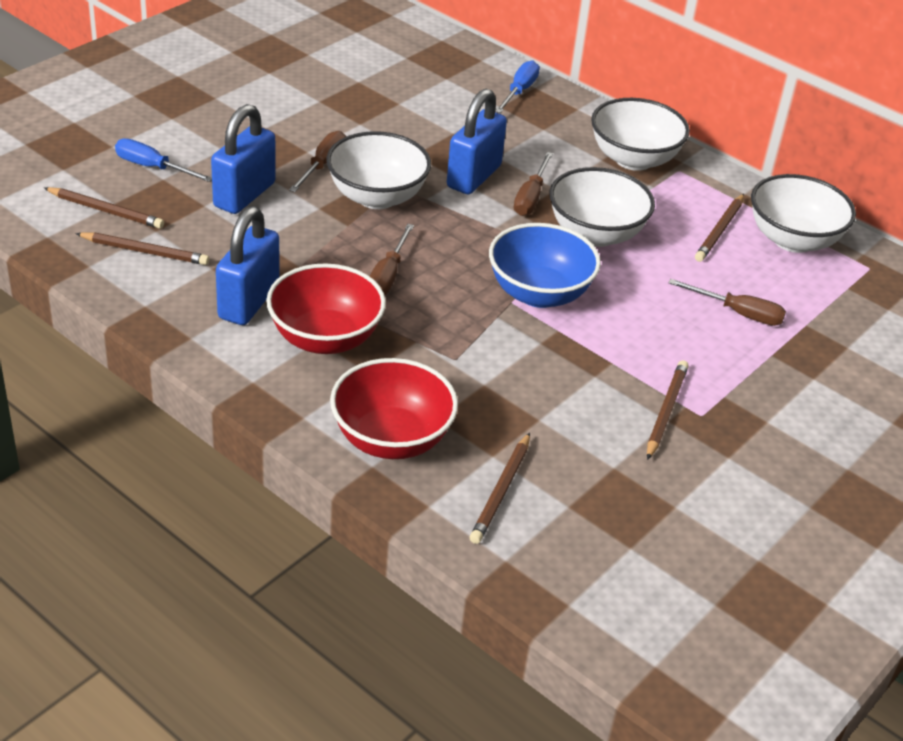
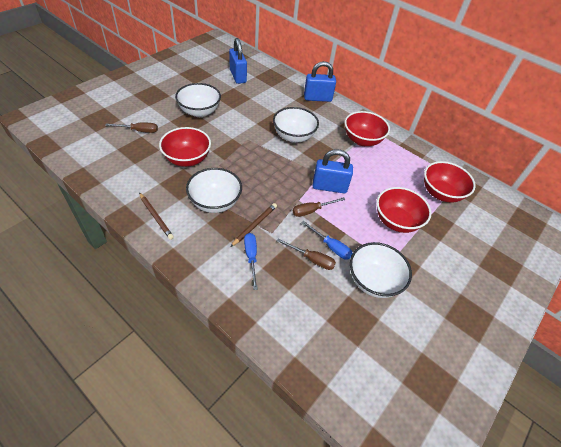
blue bowl: 1 -> 0
brown pencil: 5 -> 2
brown screwdriver: 4 -> 3
red bowl: 2 -> 4

